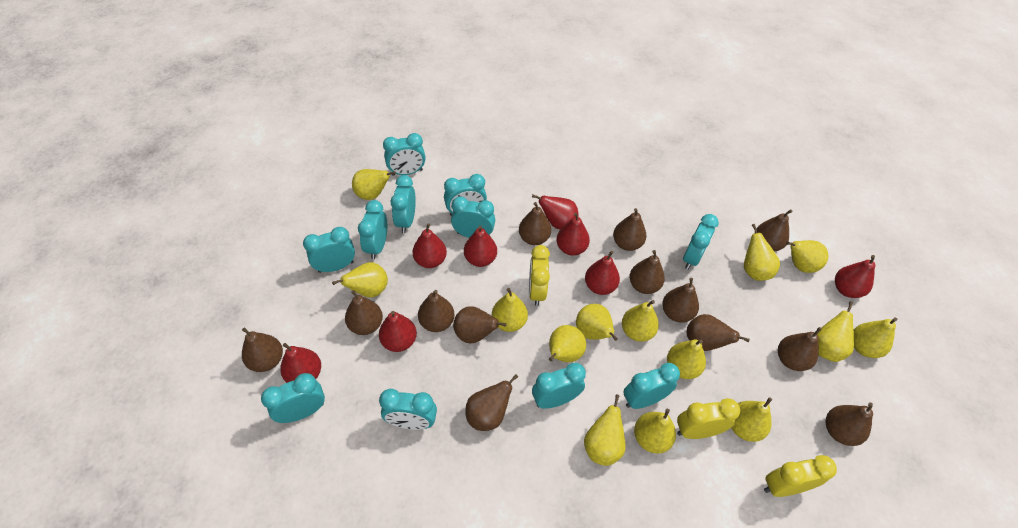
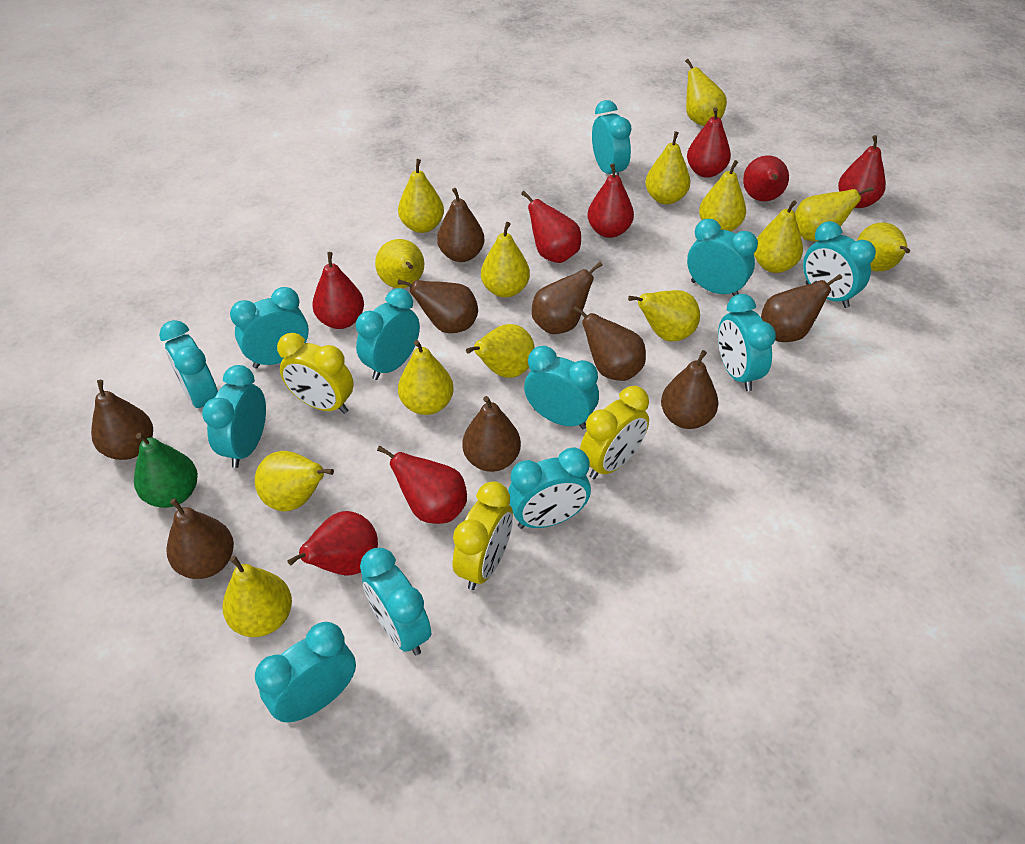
brown pear: 13 -> 9
green pear: 0 -> 1
turquoise clock: 11 -> 12

